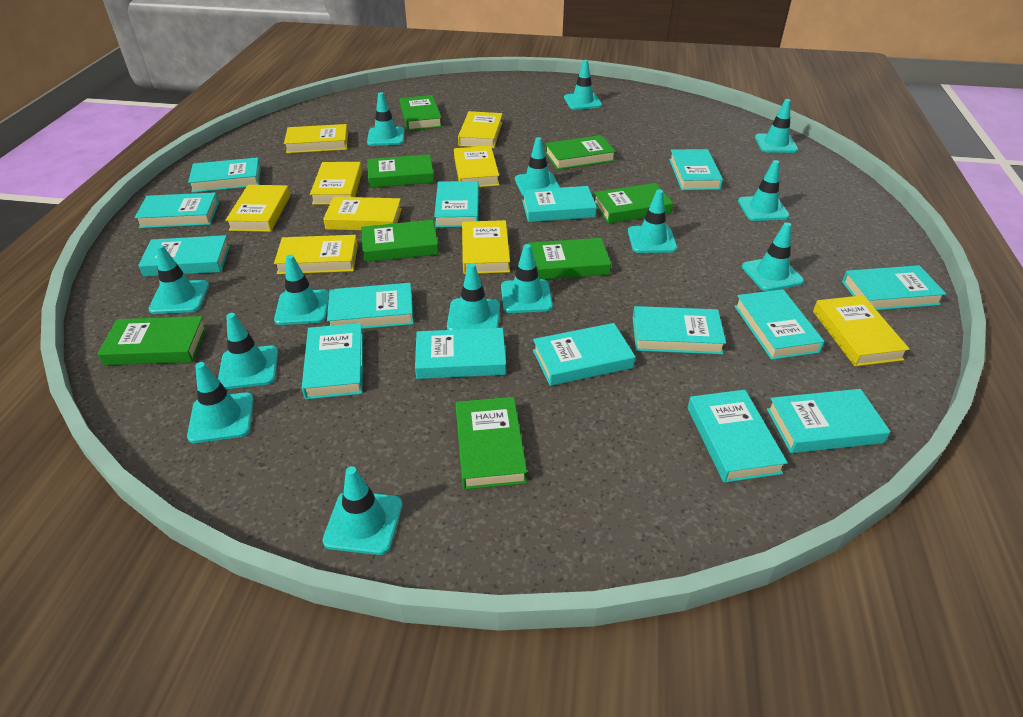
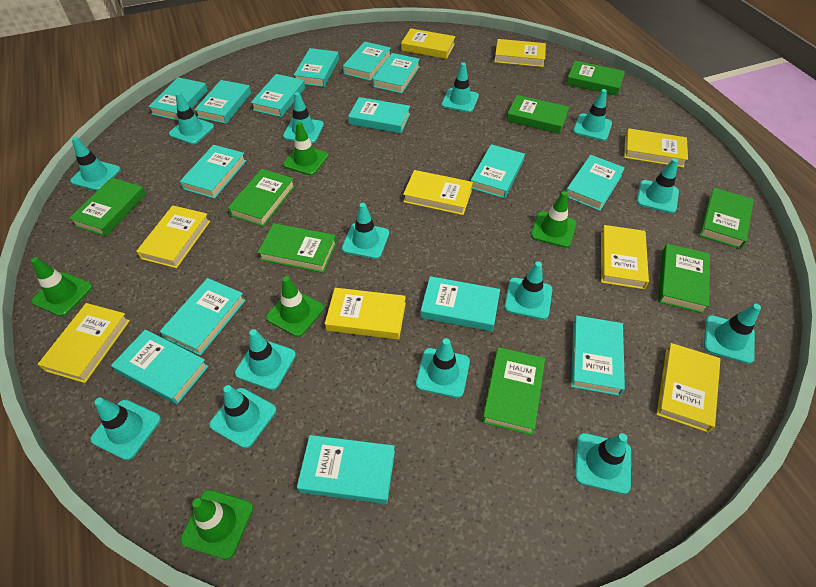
green traffic cone: 0 -> 5

